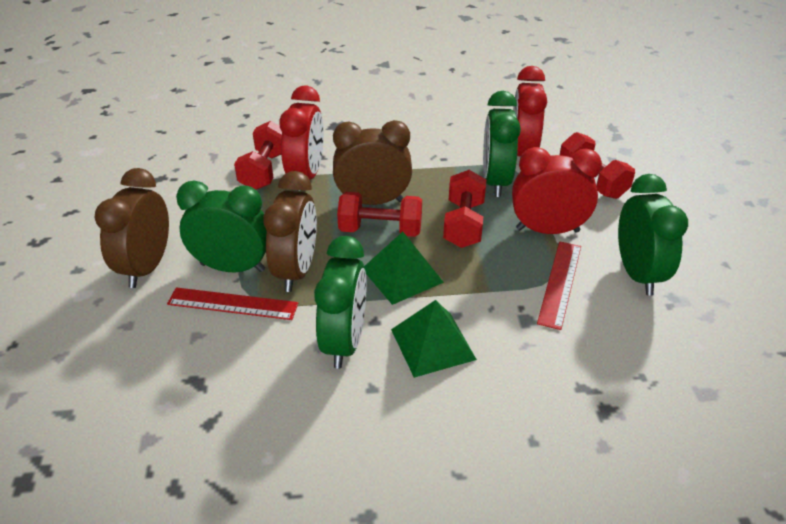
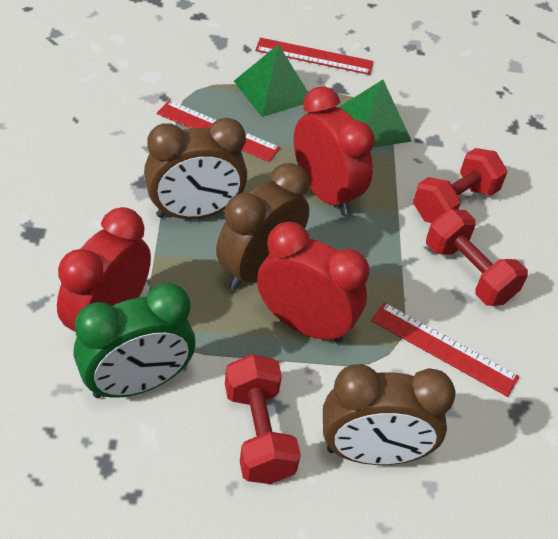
green clock: 4 -> 1
red dumbbell: 4 -> 3
red ruler: 2 -> 3

